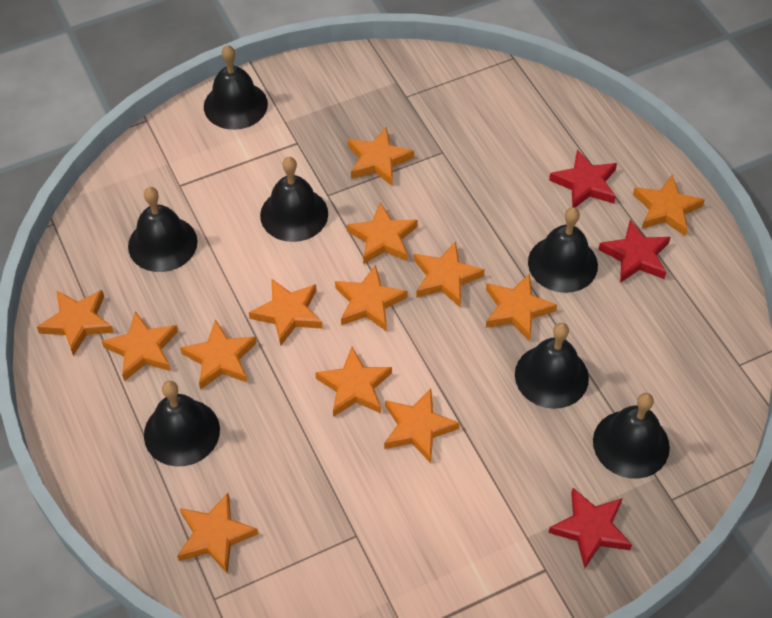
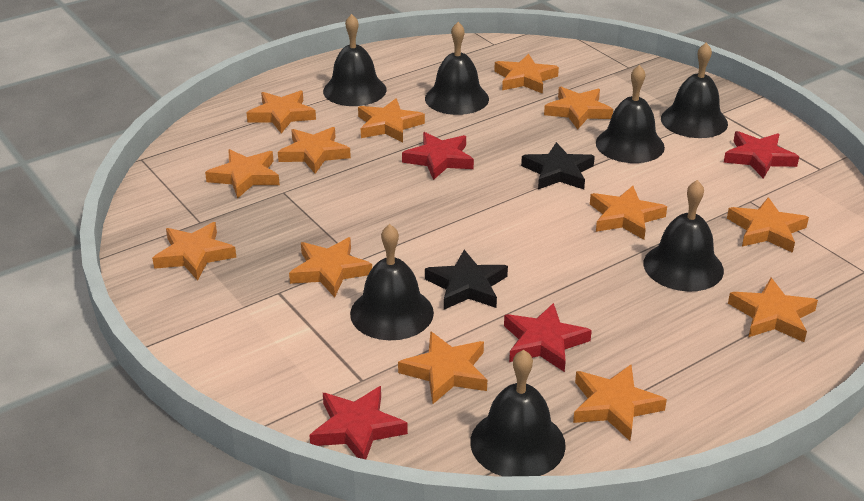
black star: 0 -> 2
red star: 3 -> 4

